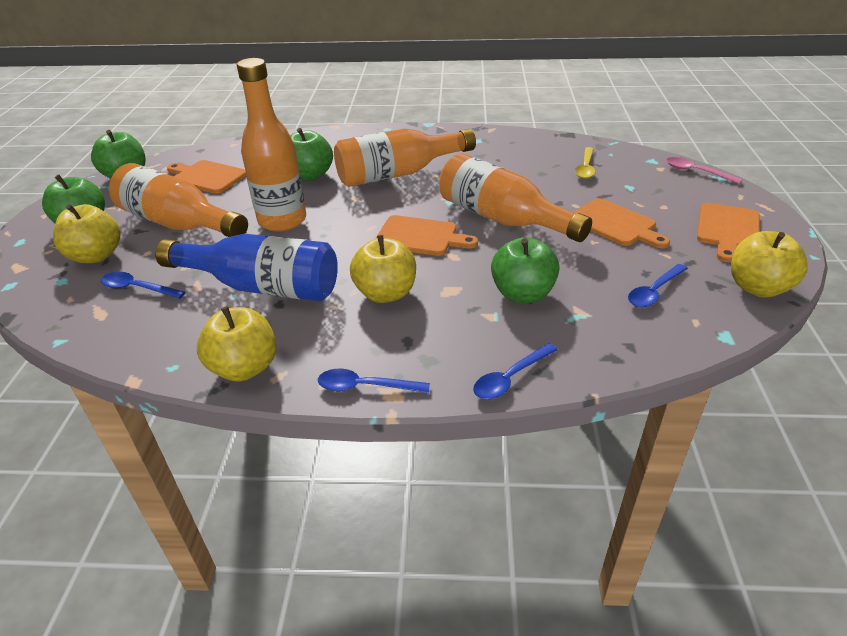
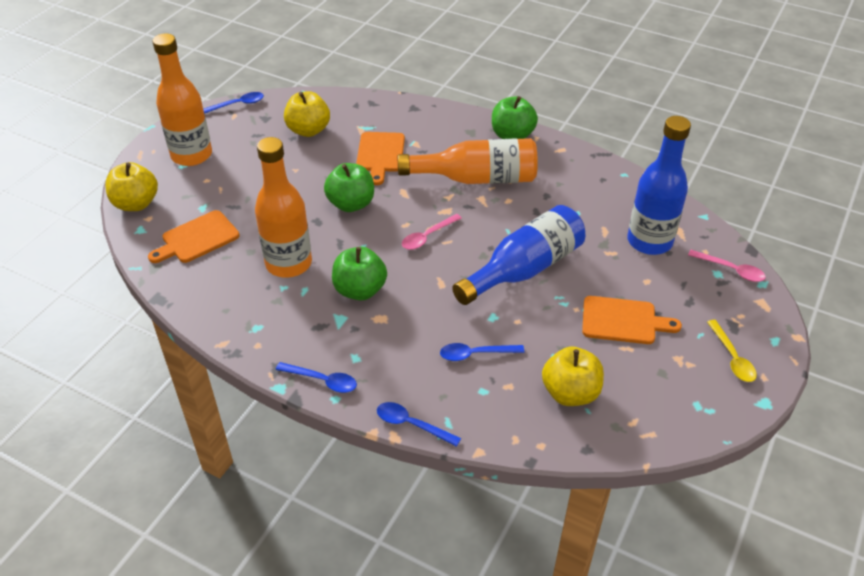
blue bottle: 1 -> 2
green apple: 4 -> 3
orange bottle: 4 -> 3
orange cutting board: 4 -> 3
pink spoon: 1 -> 2
yellow apple: 4 -> 3

